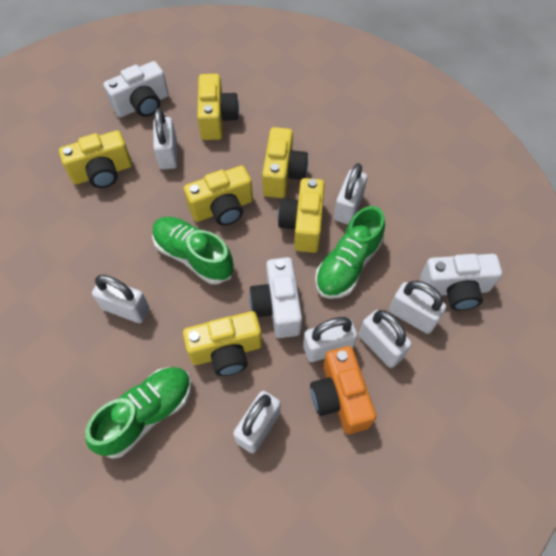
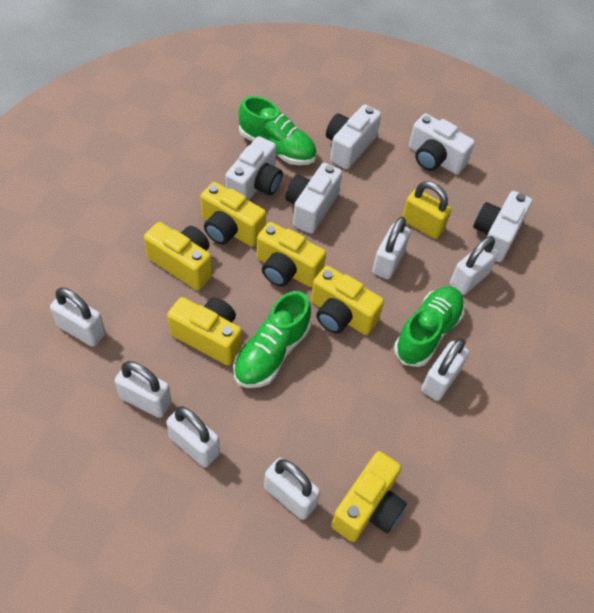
orange camera: 1 -> 0
white camera: 3 -> 5
yellow padlock: 0 -> 1

